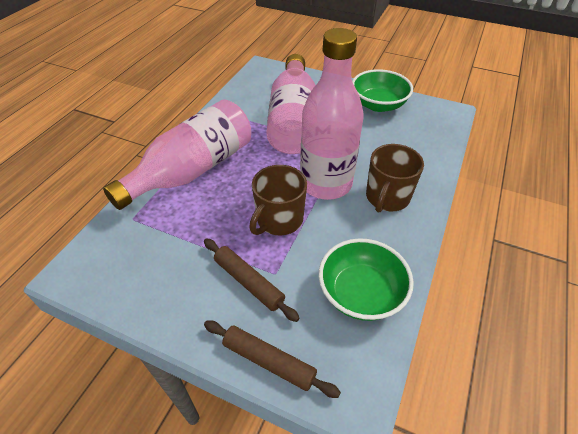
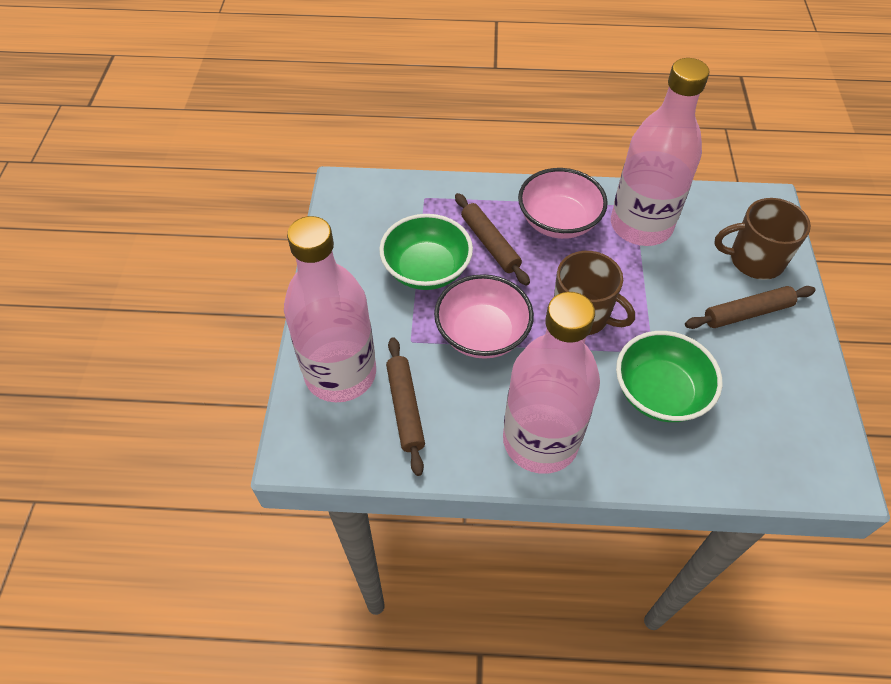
brown rolling pin: 2 -> 3
pink bowl: 0 -> 2

